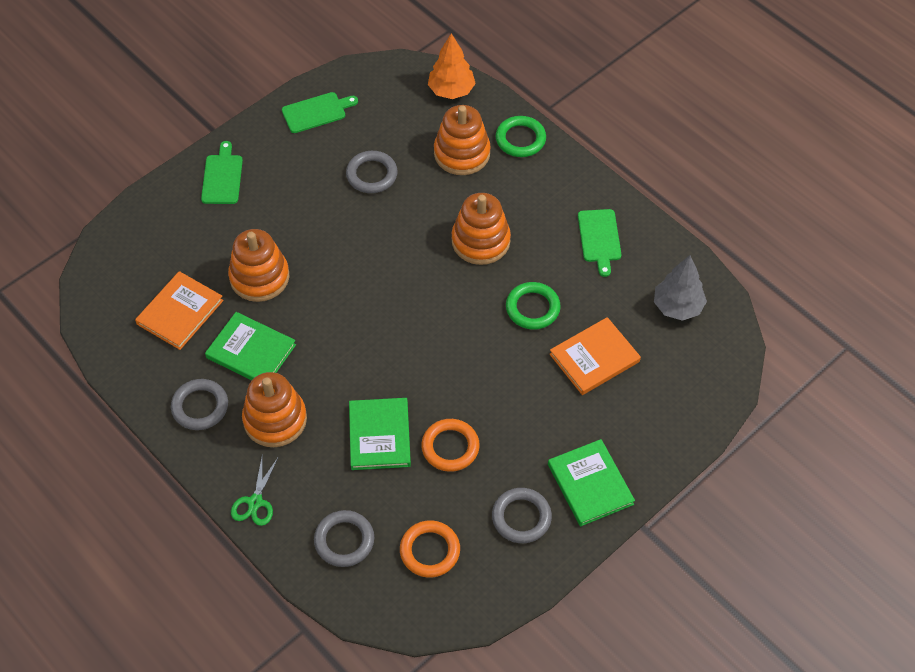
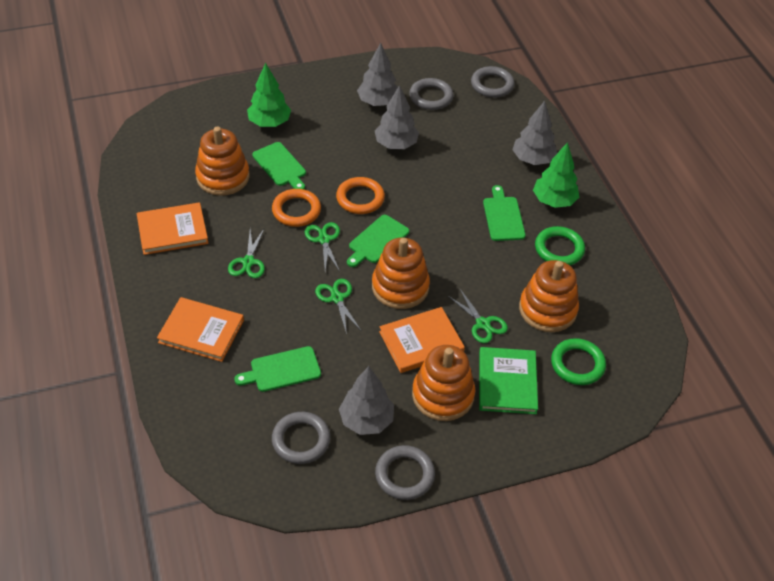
green book: 3 -> 1
green cutting board: 3 -> 4
green scissors: 1 -> 4
green tree: 0 -> 2
grey tree: 1 -> 4
orange book: 2 -> 3
orange tree: 1 -> 0

